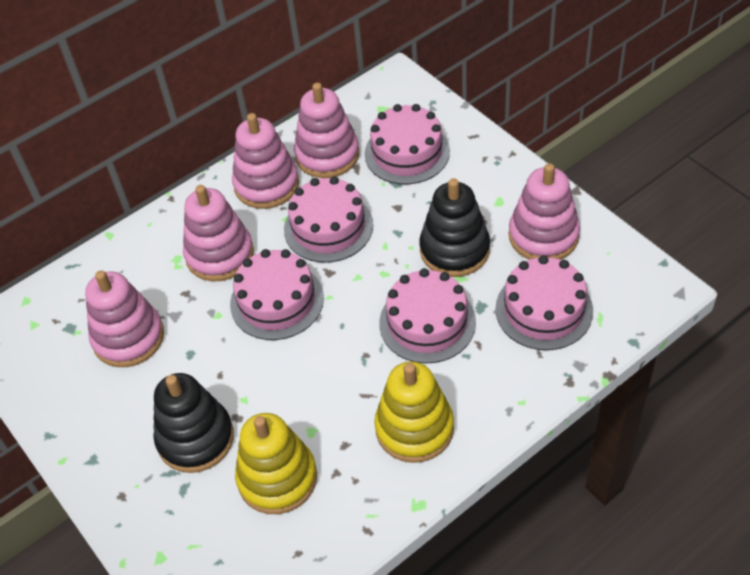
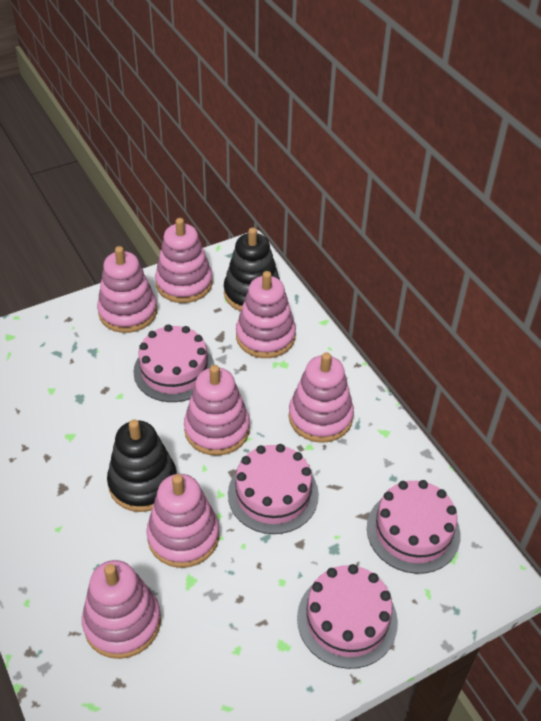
pink cake: 5 -> 4
pink stacking toy: 5 -> 7
yellow stacking toy: 2 -> 0

